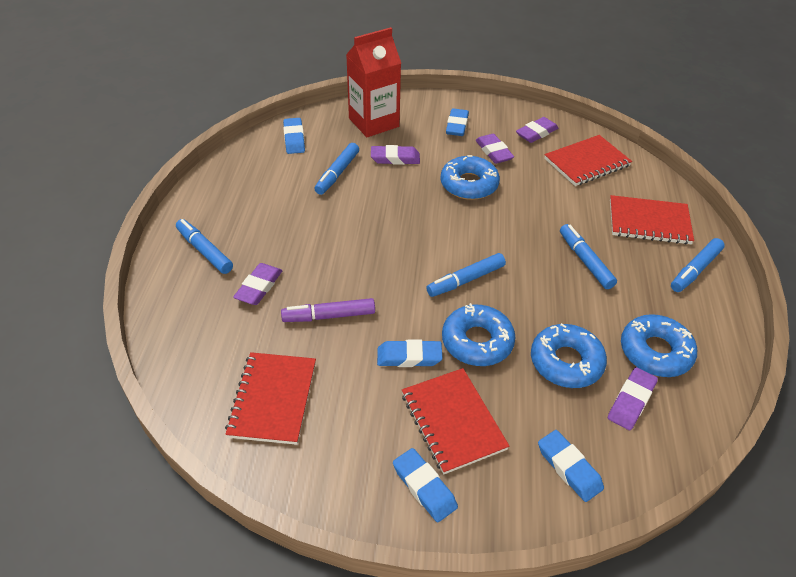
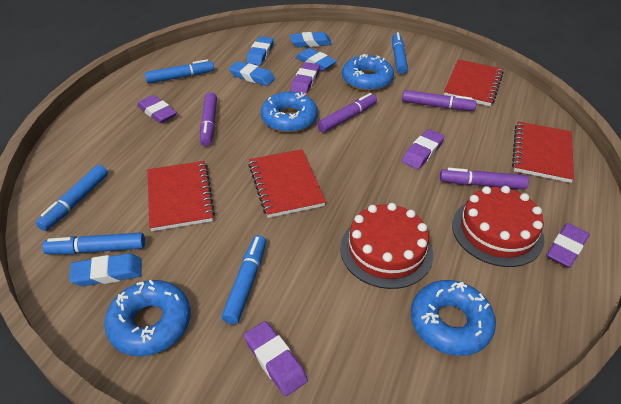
purple marker: 1 -> 4
red cake: 0 -> 2
red carton: 1 -> 0

